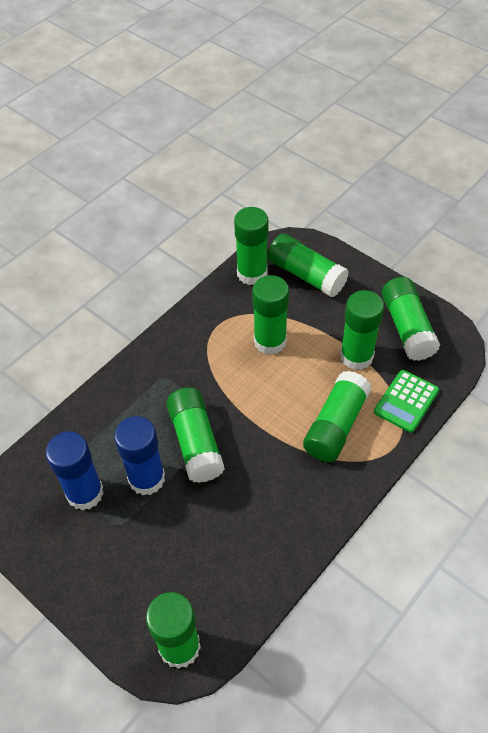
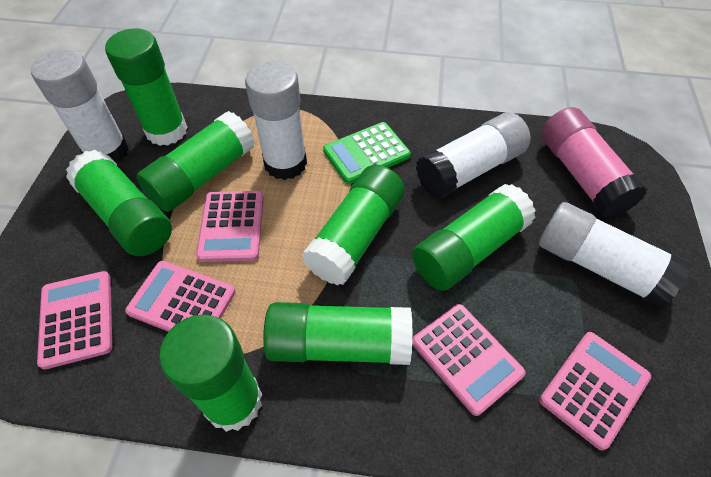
blue glue stick: 2 -> 0
green glue stick: 8 -> 7
pink calculator: 0 -> 5
pink glue stick: 0 -> 1
white glue stick: 0 -> 4

